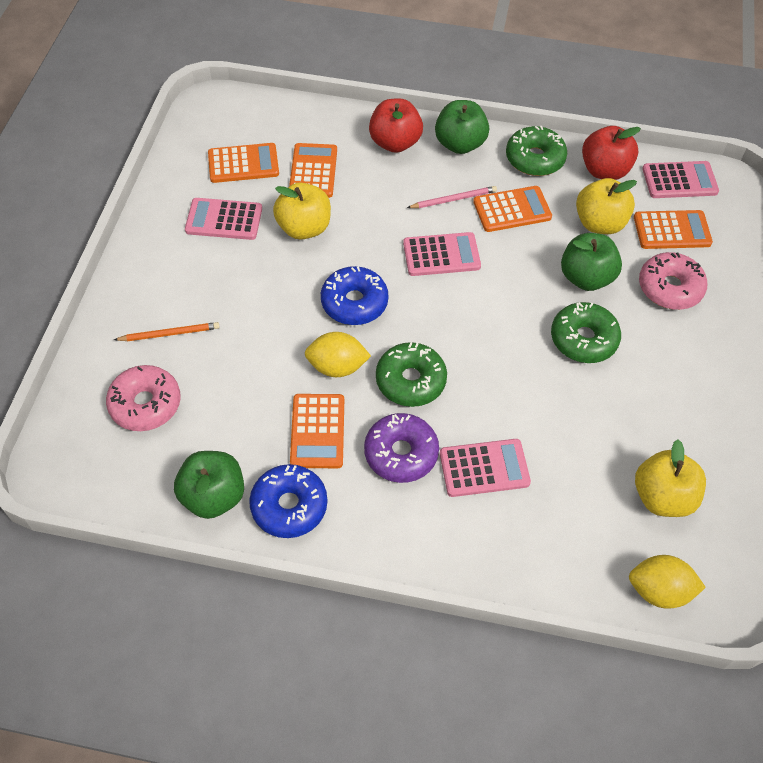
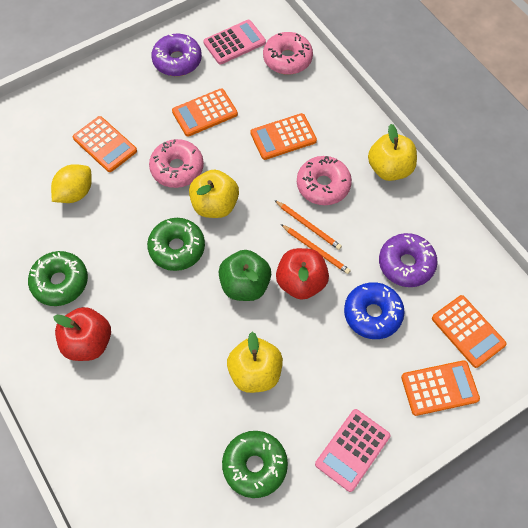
blue donut: 2 -> 1
green apple: 3 -> 1
orange pencil: 1 -> 2
pink calculator: 4 -> 2
pink donut: 2 -> 3
pink pencil: 1 -> 0
purple donut: 1 -> 2
yellow lemon: 2 -> 1

